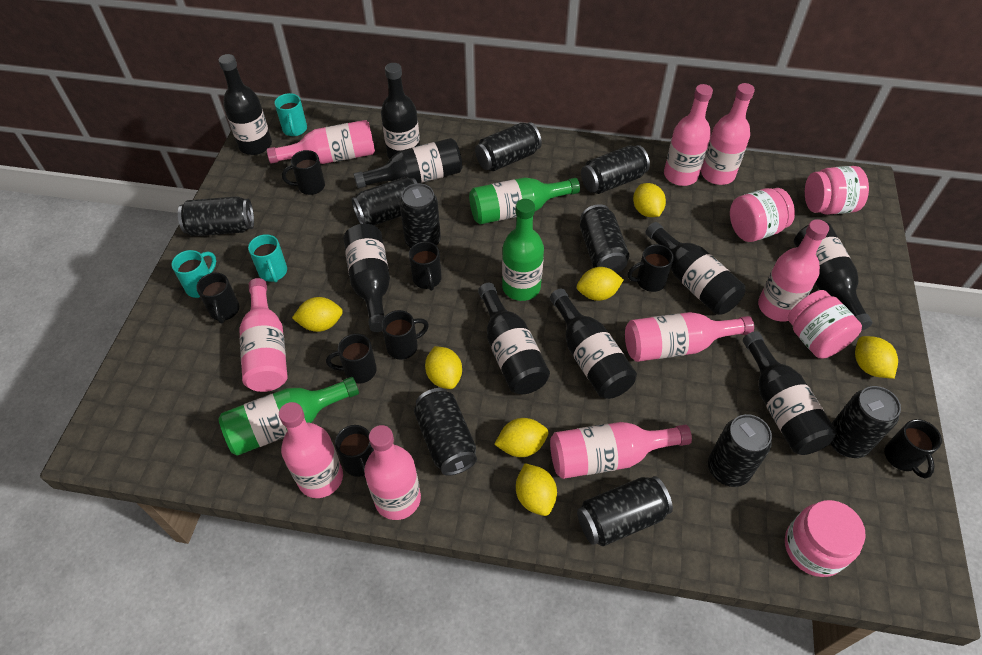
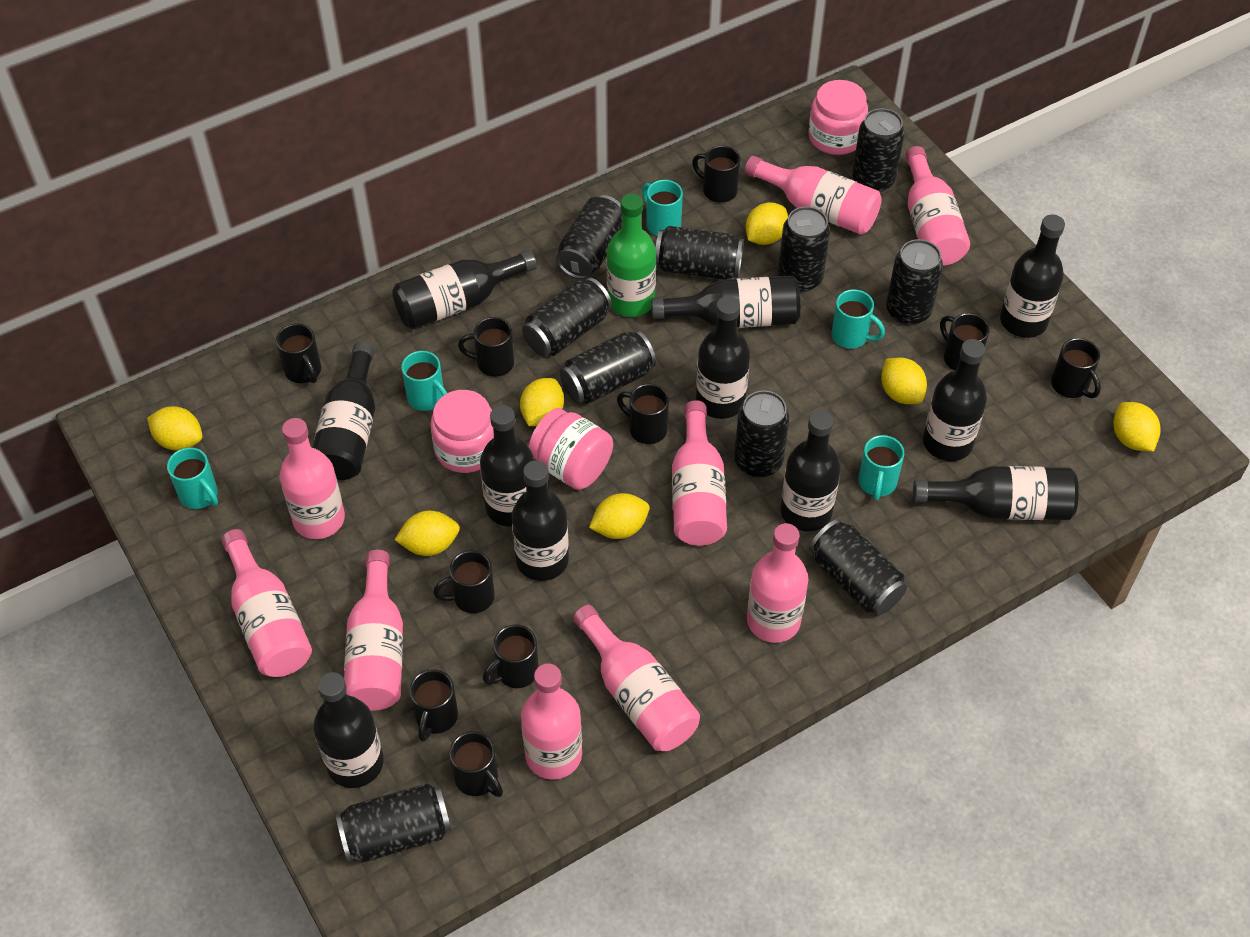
black bottle: 9 -> 11
black mug: 8 -> 10
green bottle: 3 -> 1
pink jar: 4 -> 3
turquoise mug: 3 -> 5

